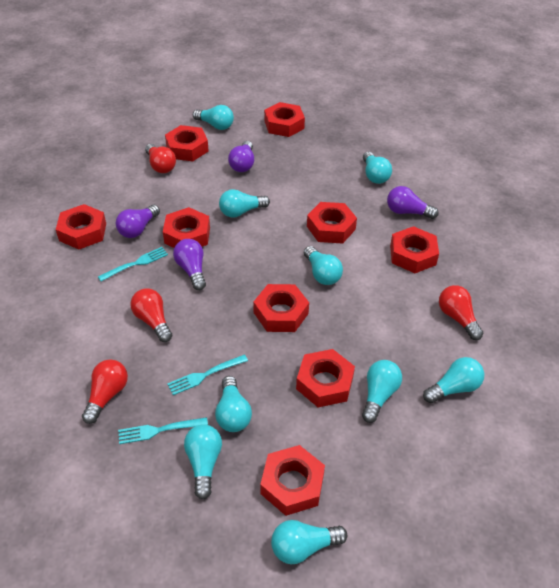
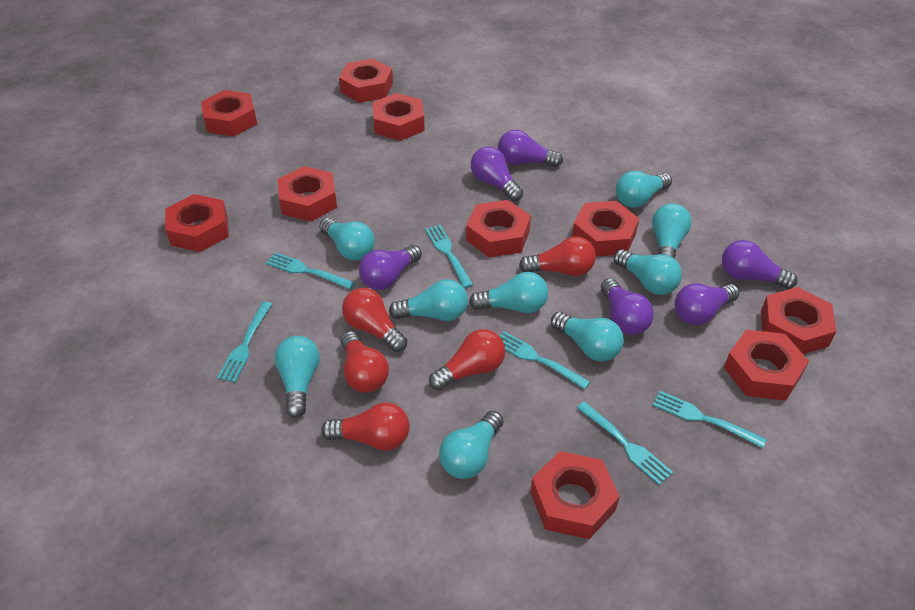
purple light bulb: 4 -> 6
red light bulb: 4 -> 5
red nut: 9 -> 10
turquoise fork: 3 -> 6

